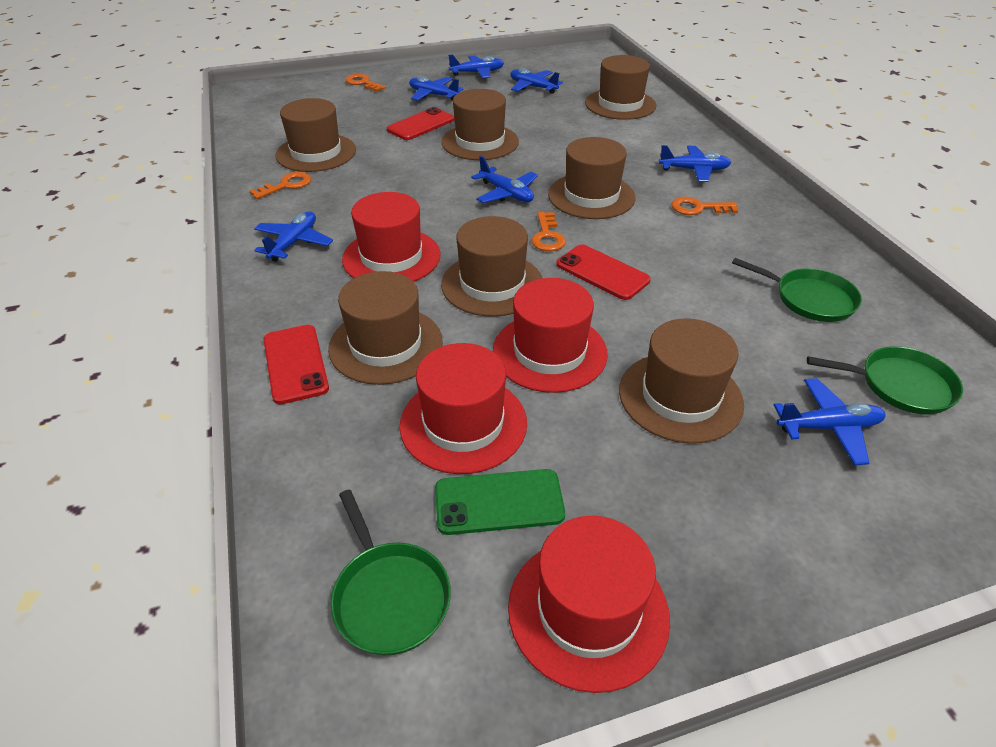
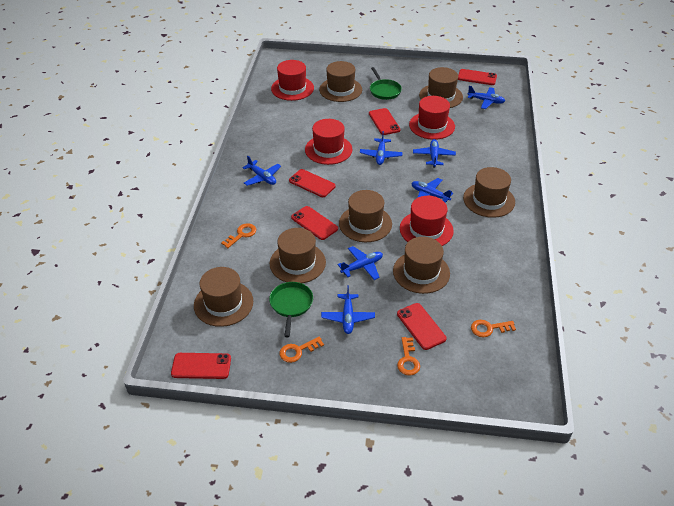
green pan: 3 -> 2
green phone: 1 -> 0
red phone: 3 -> 6

